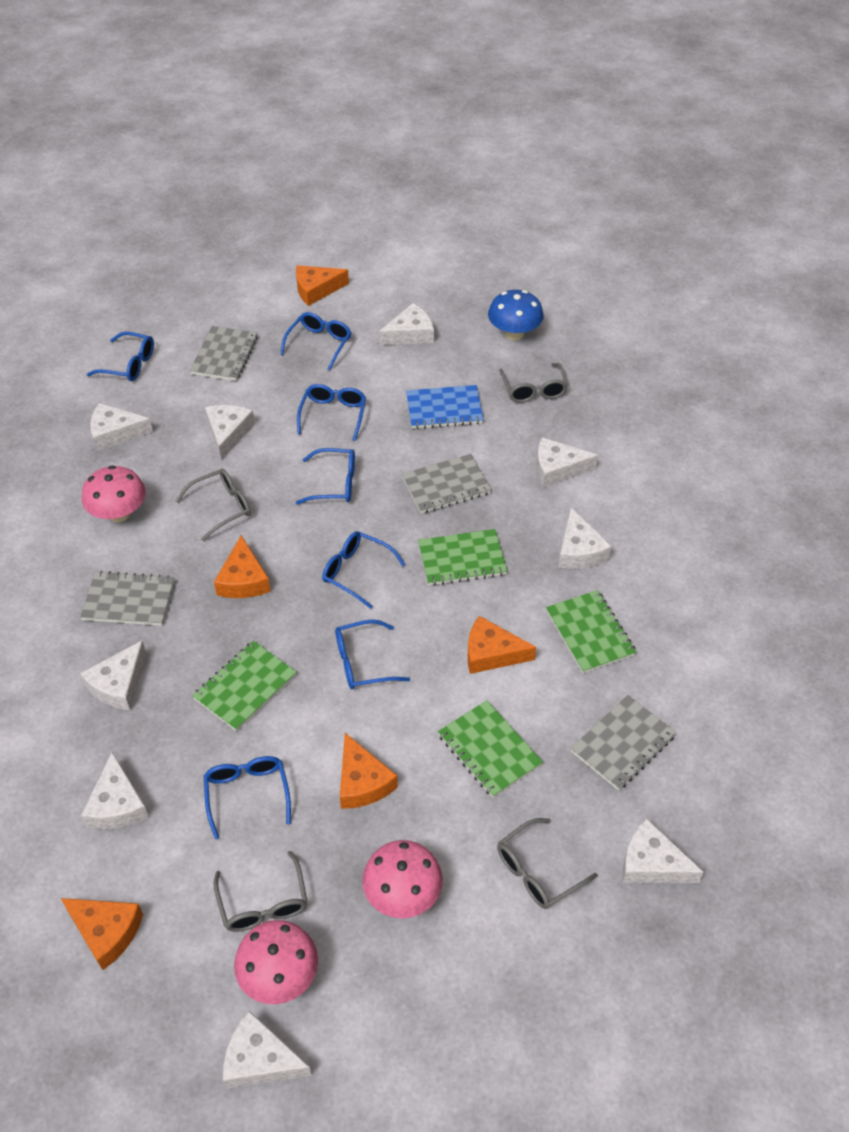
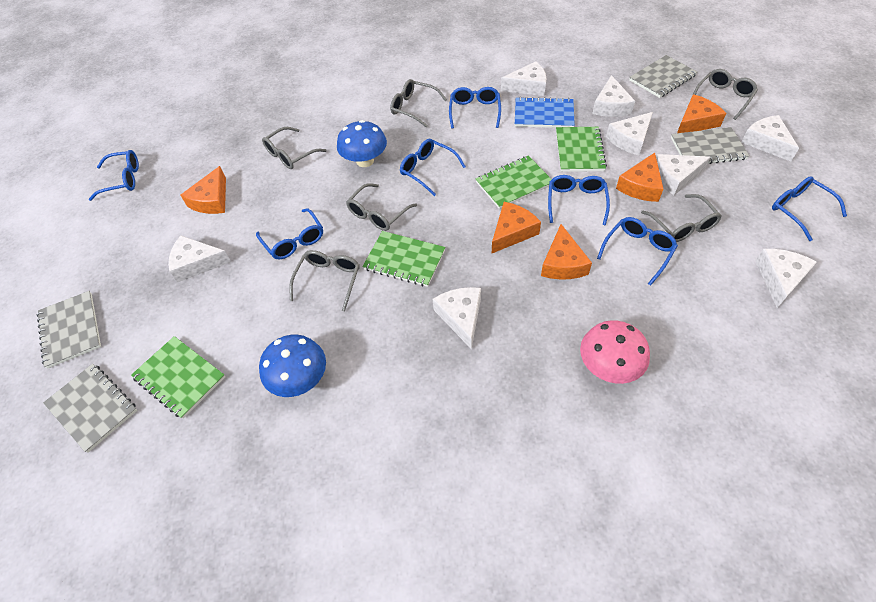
blue mushroom: 1 -> 2
grey glasses: 4 -> 6
pink mushroom: 3 -> 1
white cheese: 9 -> 8

